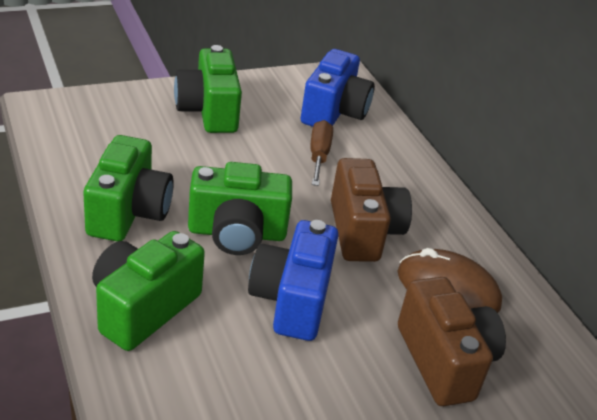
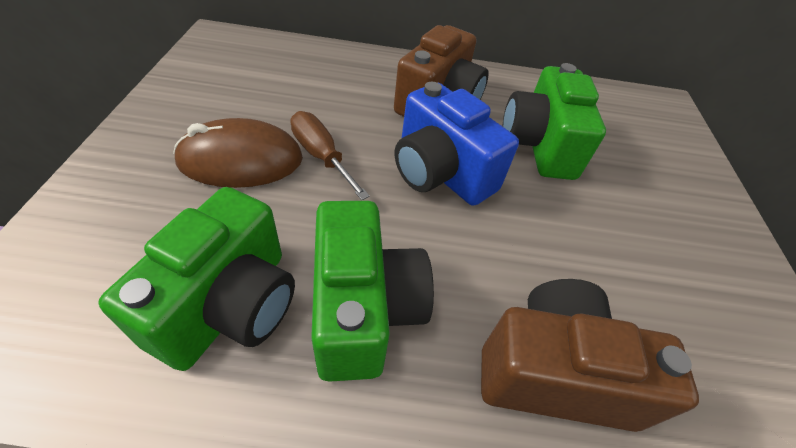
blue camera: 2 -> 1
green camera: 4 -> 3

